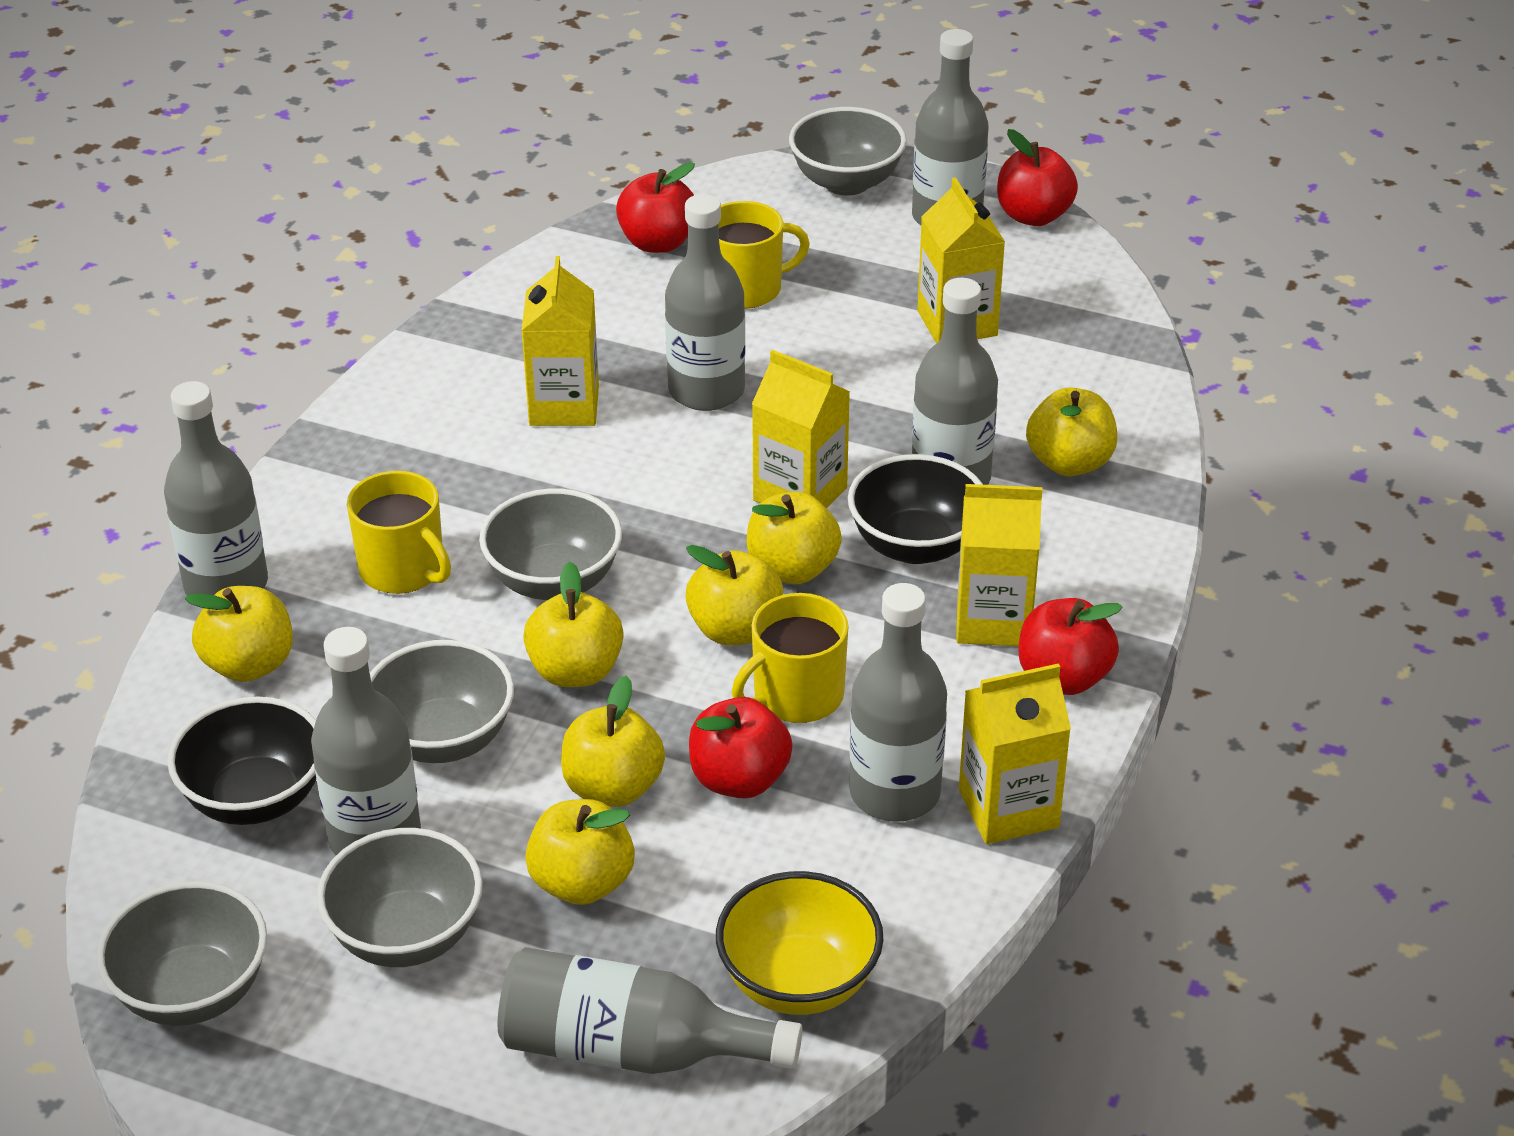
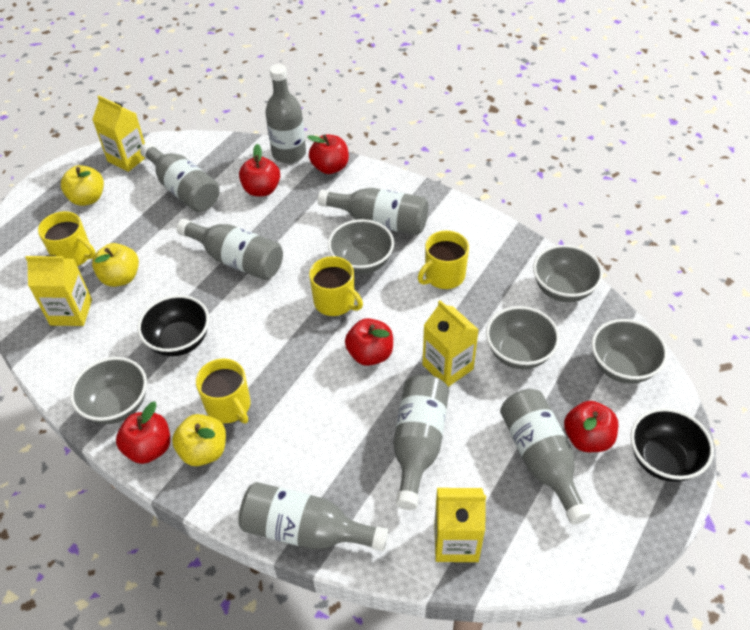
red apple: 4 -> 5
yellow apple: 7 -> 3
yellow bowl: 1 -> 0
yellow carton: 5 -> 4
yellow mug: 3 -> 4

